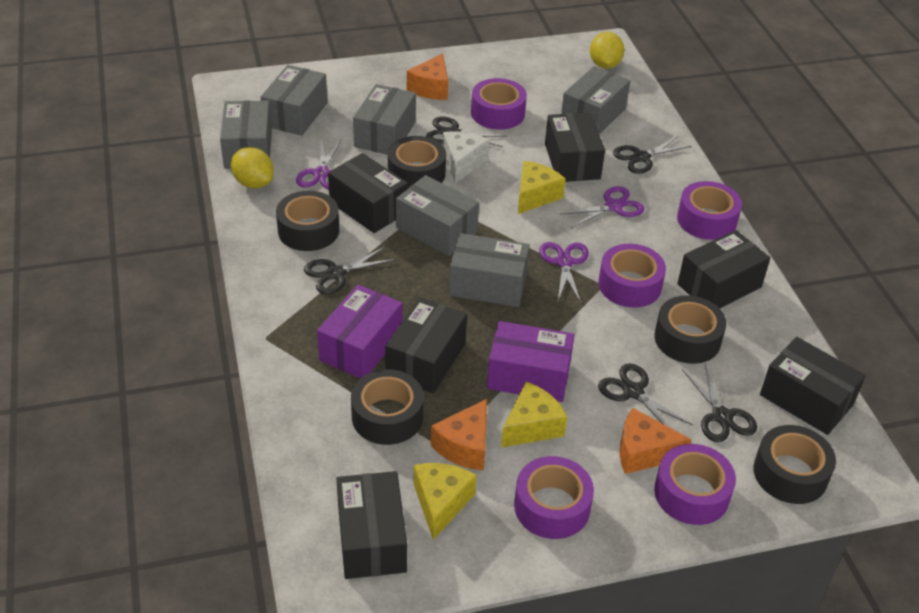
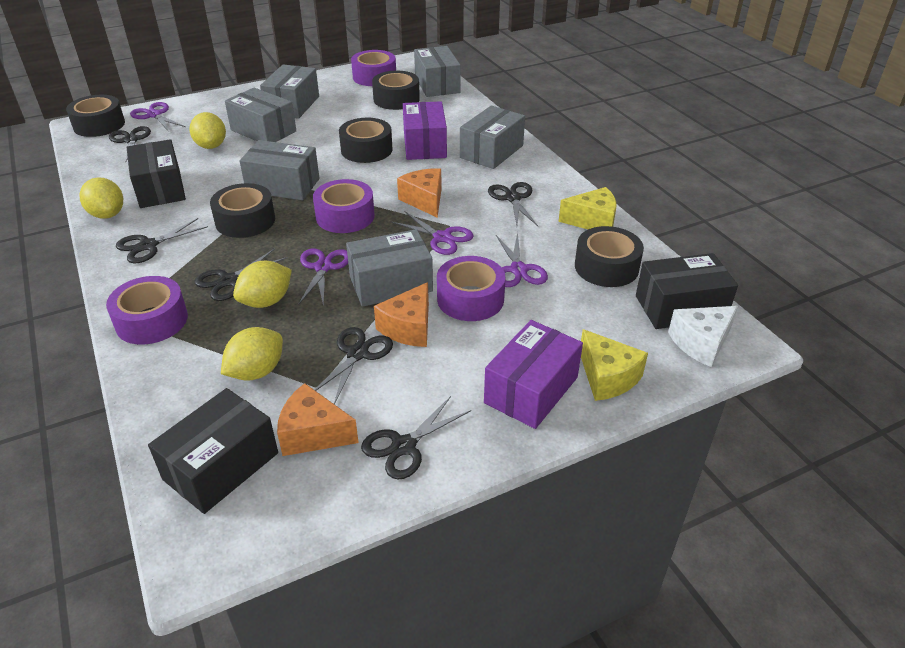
black box: 6 -> 3
black scissors: 5 -> 6
purple scissors: 3 -> 4
purple tape: 5 -> 4
yellow cheese: 3 -> 2
yellow lemon: 2 -> 4

